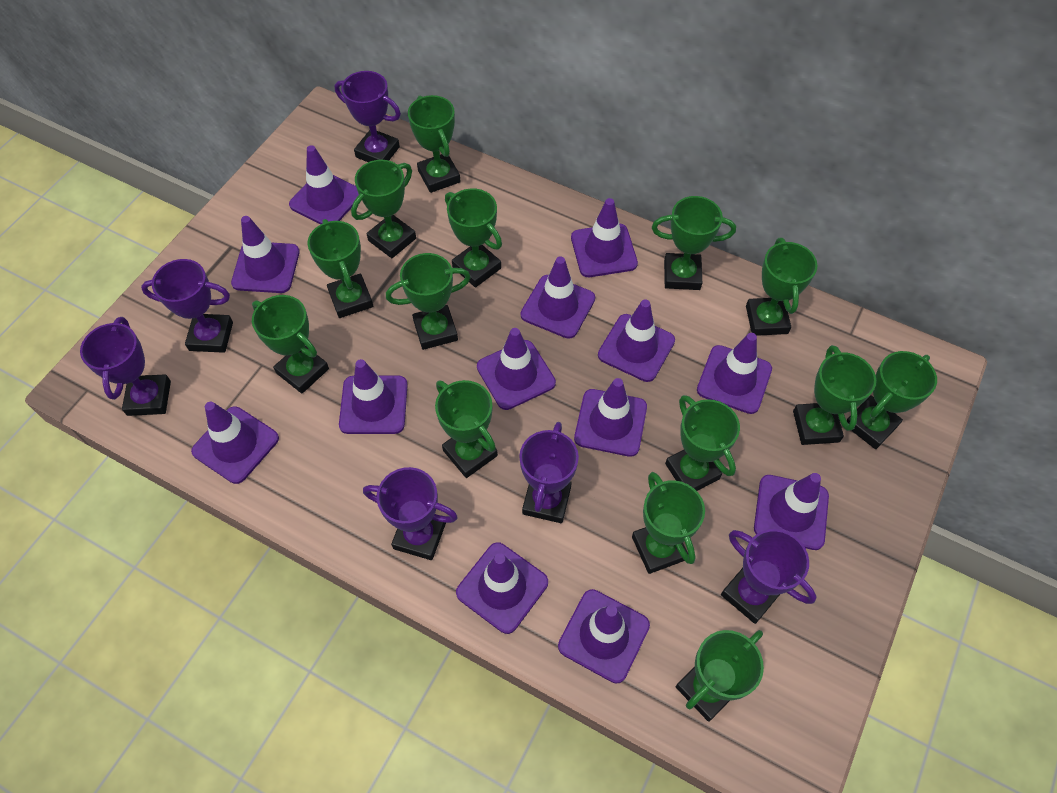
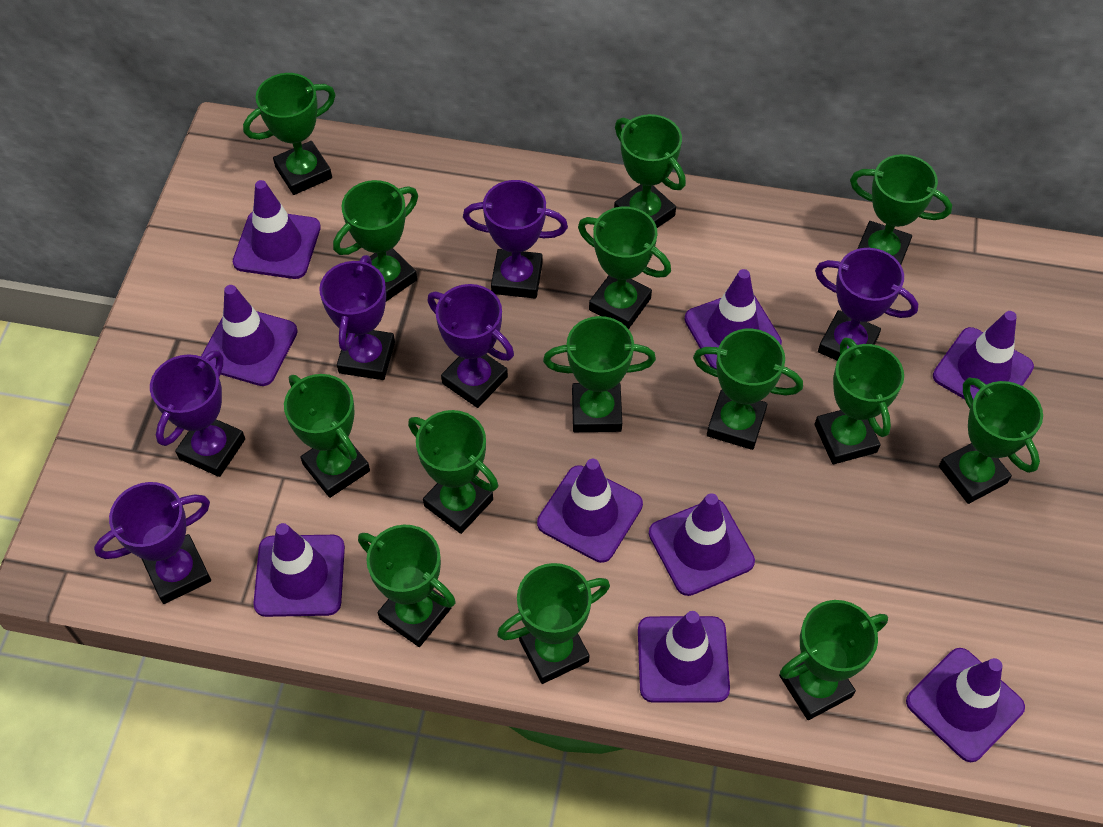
purple traffic cone: 13 -> 9

